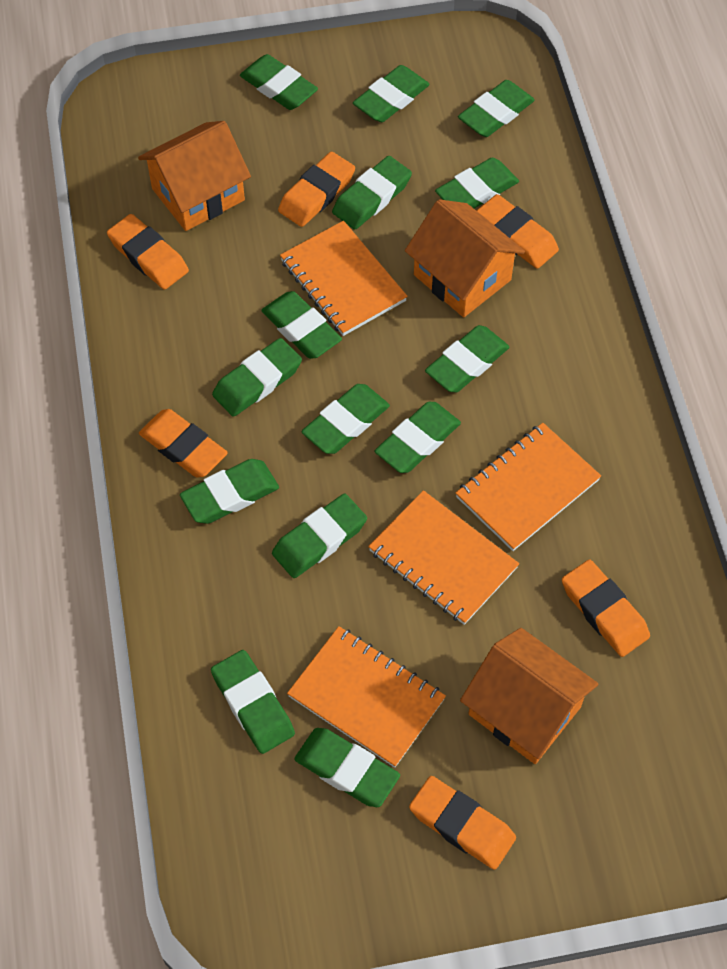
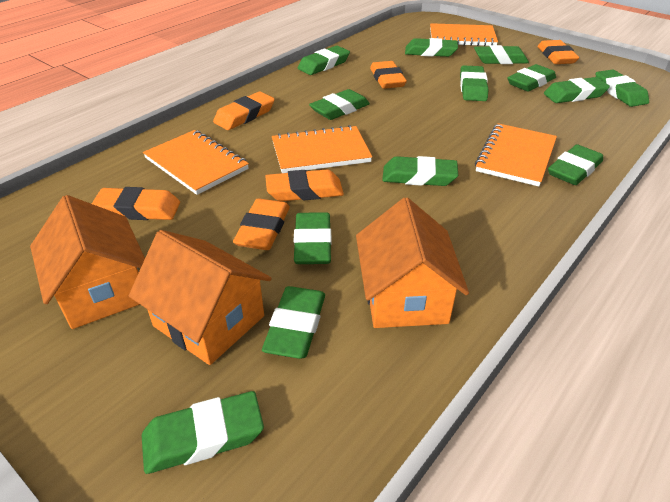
green eraser: 14 -> 13

